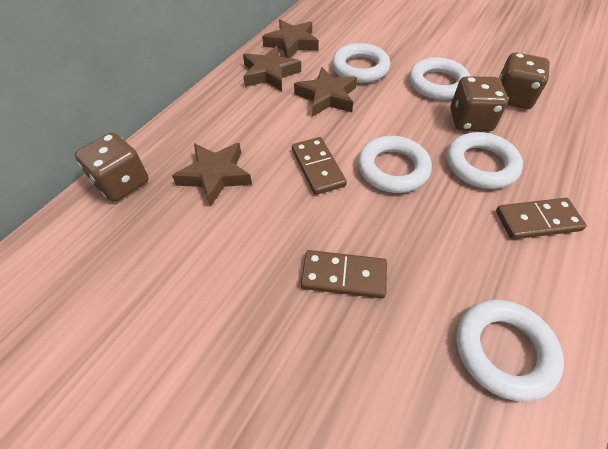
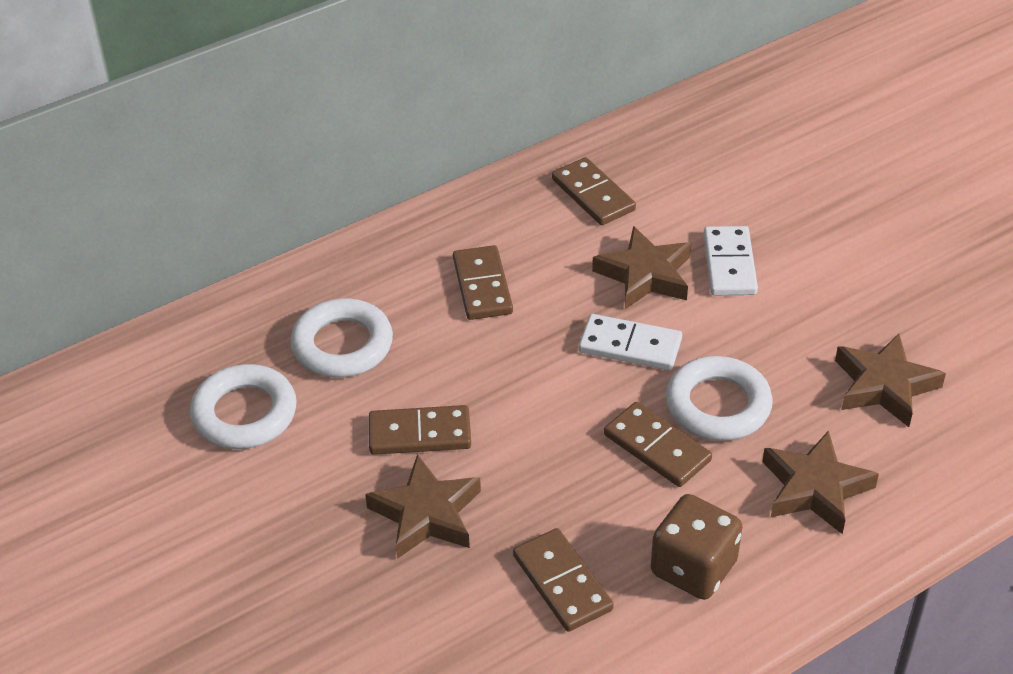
brown dice: 3 -> 1
brown domino: 3 -> 5
white domino: 0 -> 2
white ring: 5 -> 3

